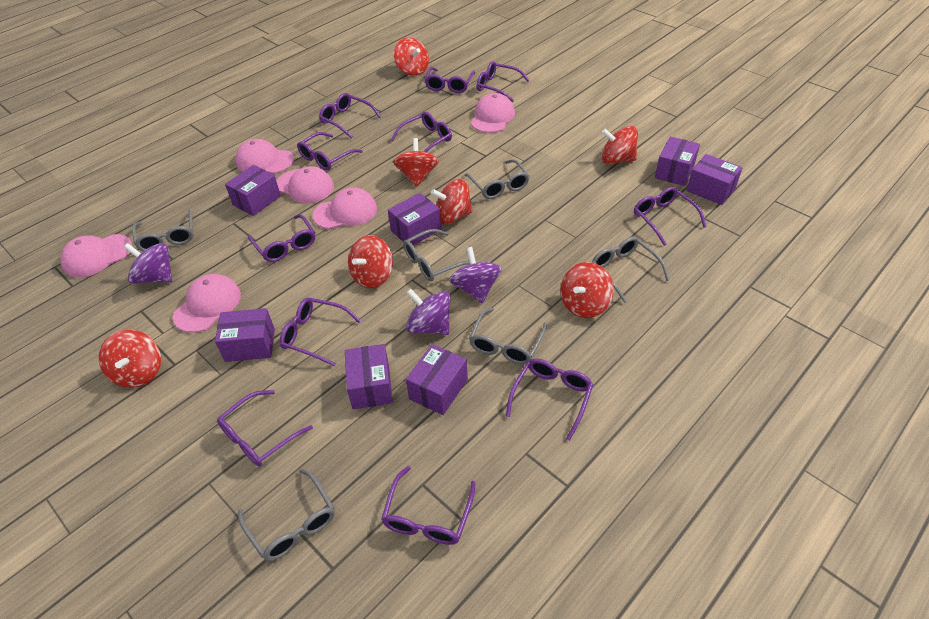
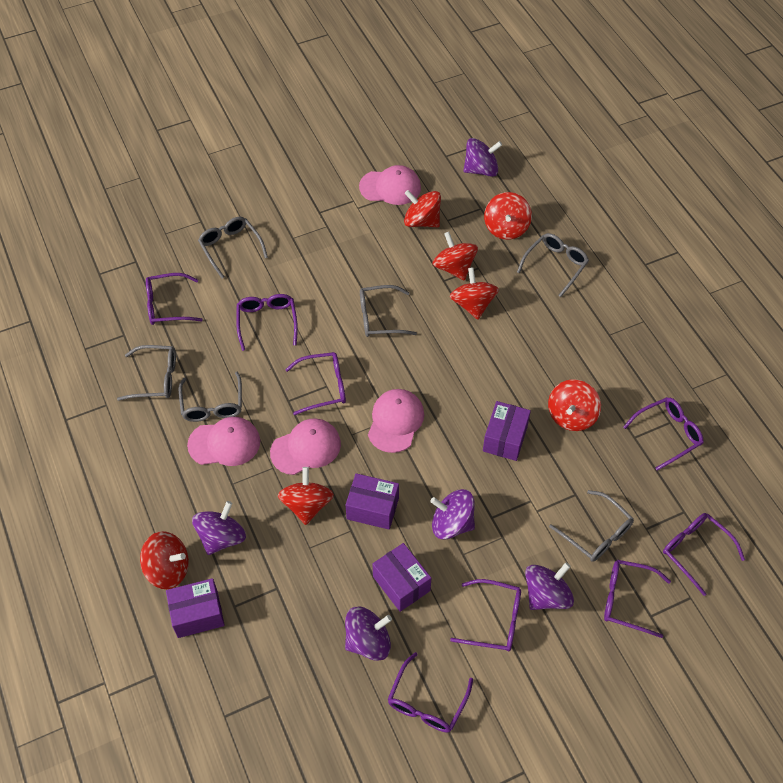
pink cap: 6 -> 4
purple box: 7 -> 4
purple glasses: 11 -> 8
purple spinning top: 3 -> 5

